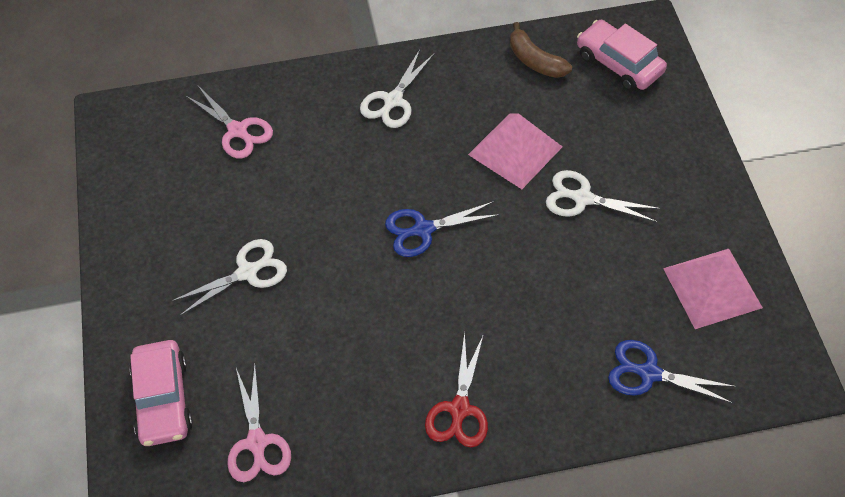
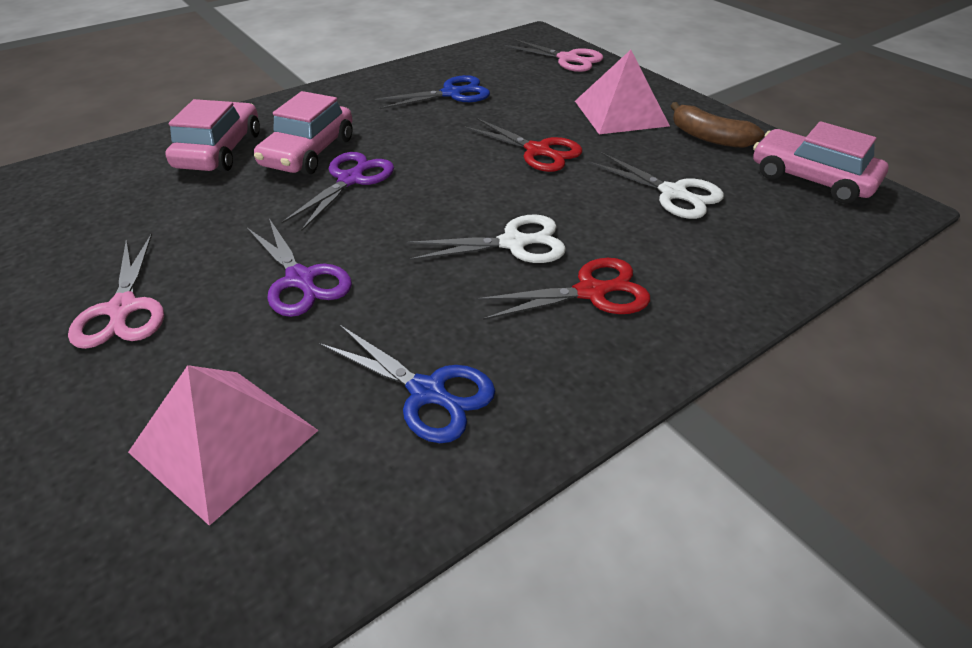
pink car: 2 -> 3
purple scissors: 0 -> 2
red scissors: 1 -> 2
white scissors: 3 -> 2

